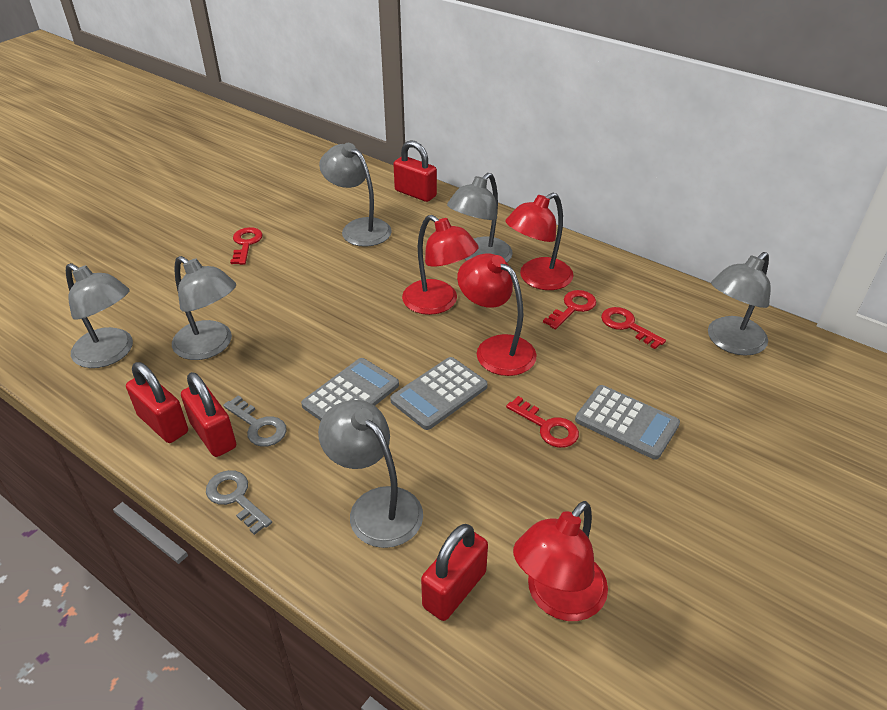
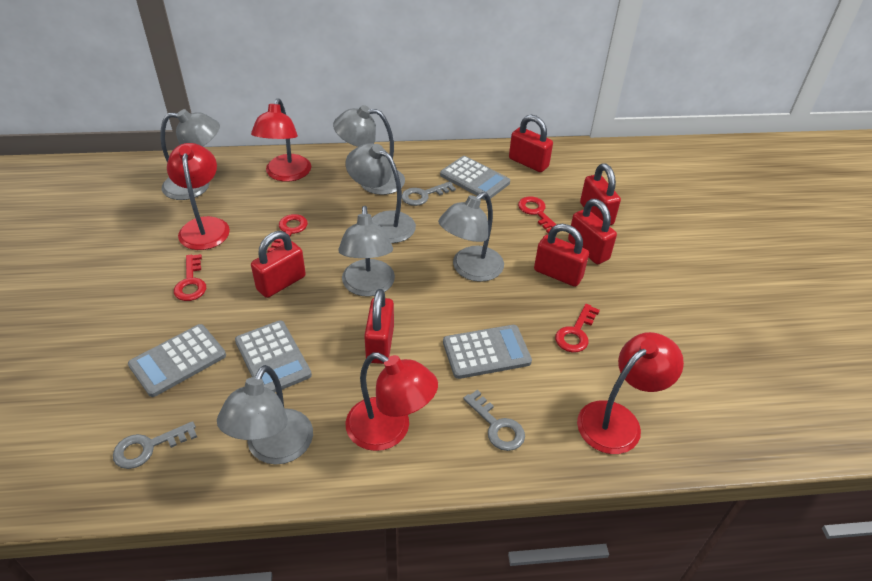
grey calculator: 3 -> 4
grey key: 2 -> 3
red padlock: 4 -> 6

